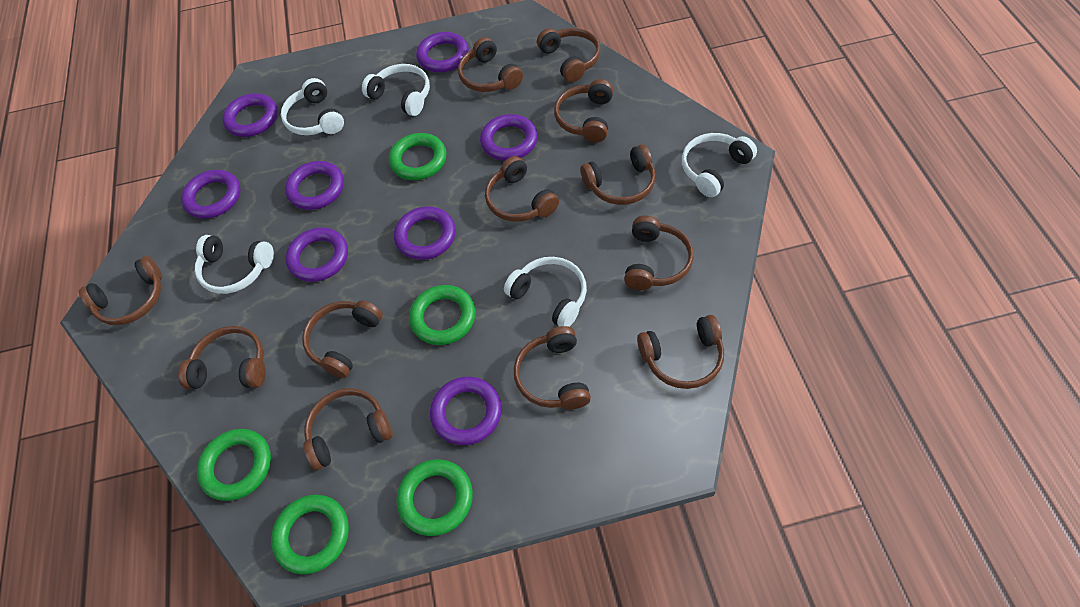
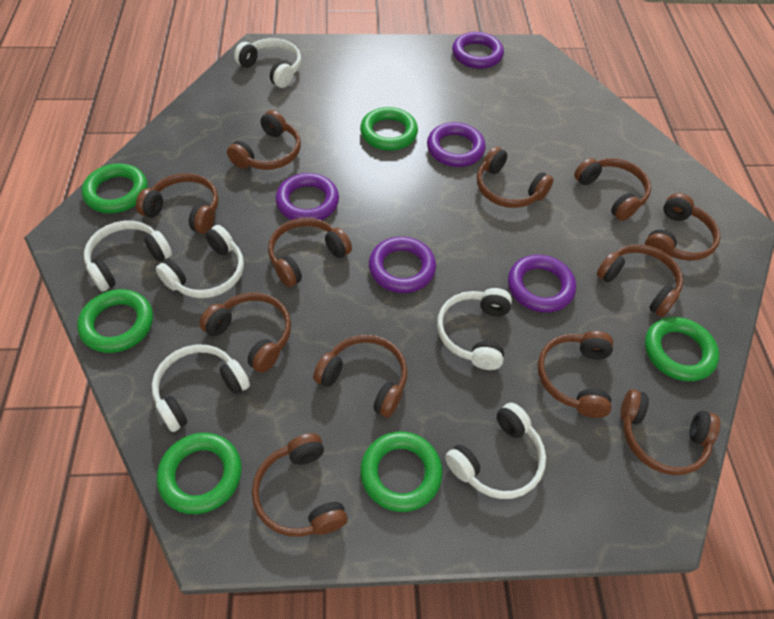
green ring: 5 -> 6
purple ring: 8 -> 5
white headphones: 5 -> 6

